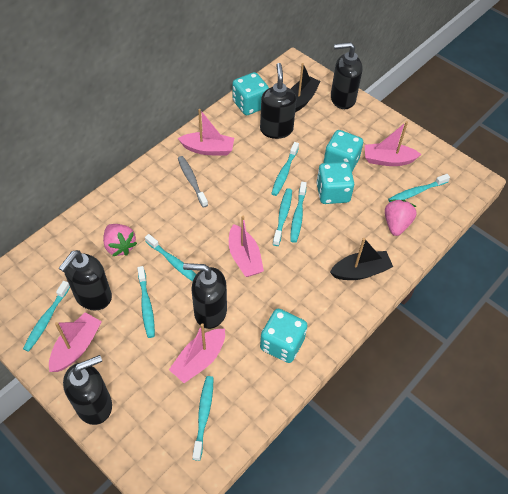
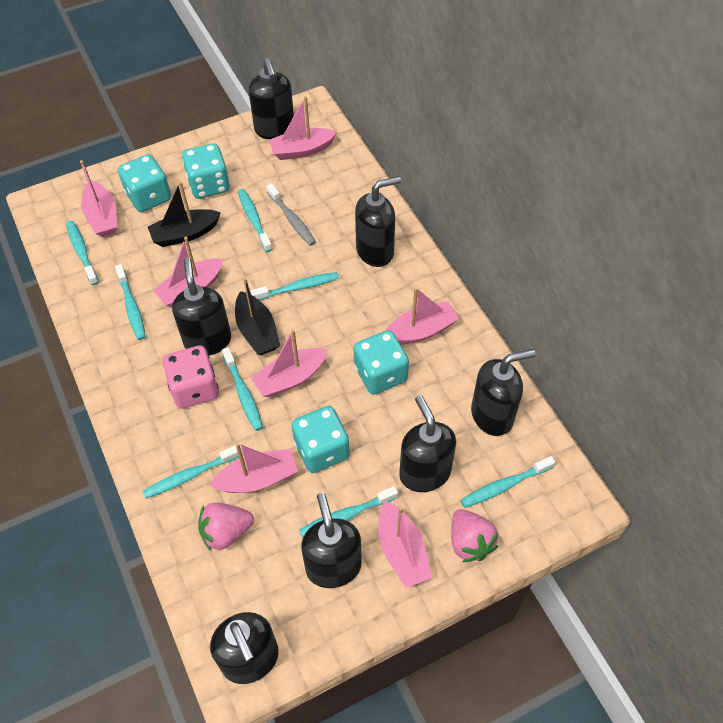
black soap dispenser: 5 -> 7
pink boat: 5 -> 7
pink dice: 0 -> 1

